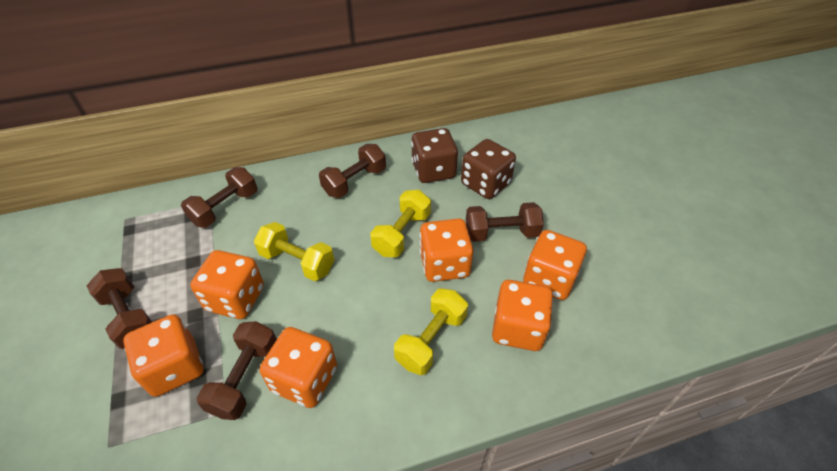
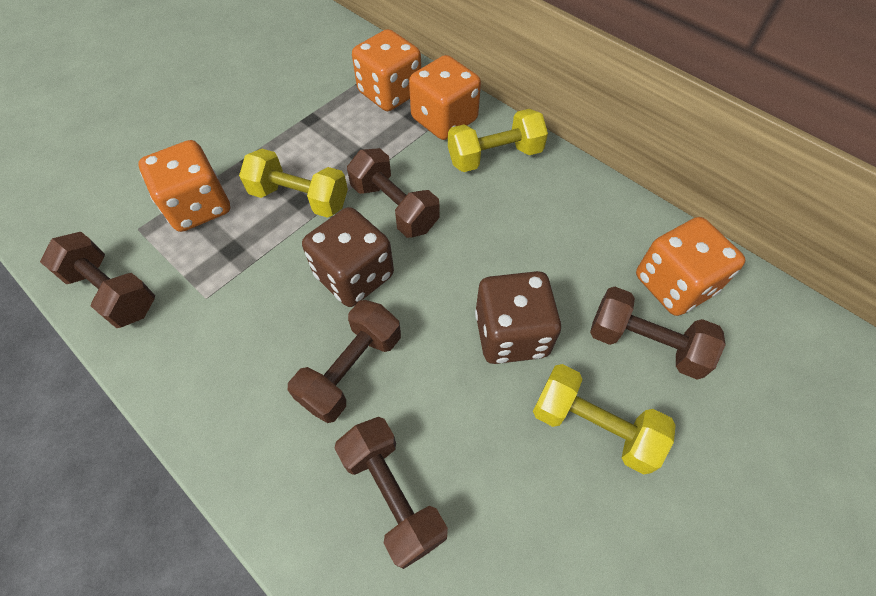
orange dice: 6 -> 4

